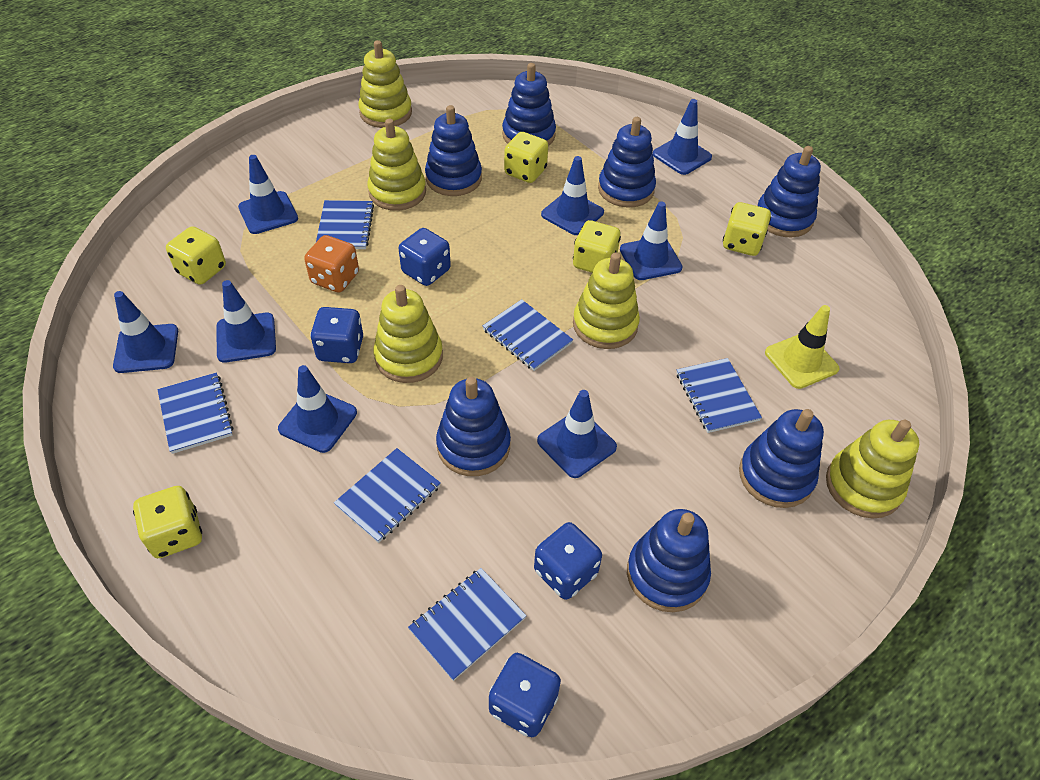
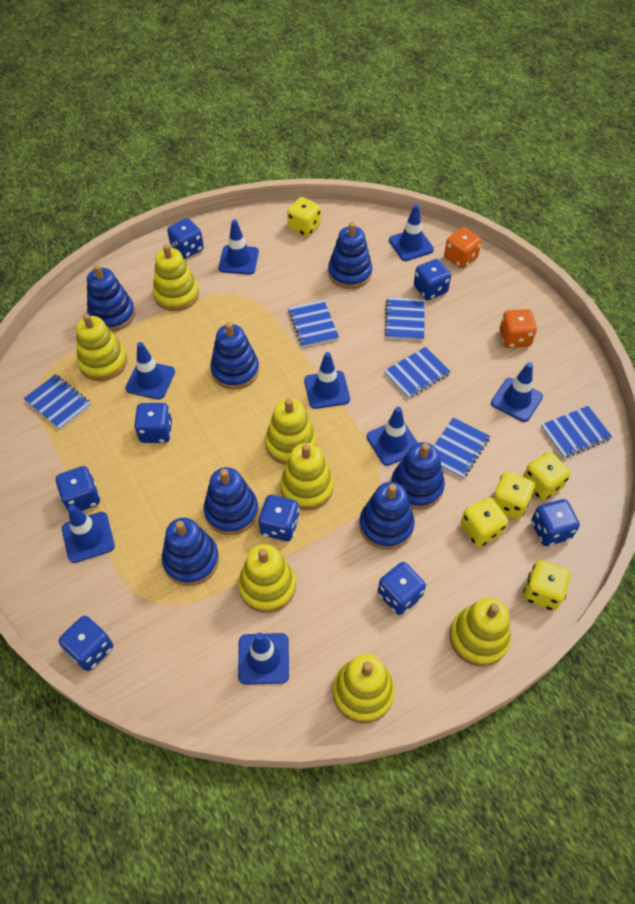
blue dice: 4 -> 8
orange dice: 1 -> 2
yellow stacking toy: 5 -> 7
yellow traffic cone: 1 -> 0

